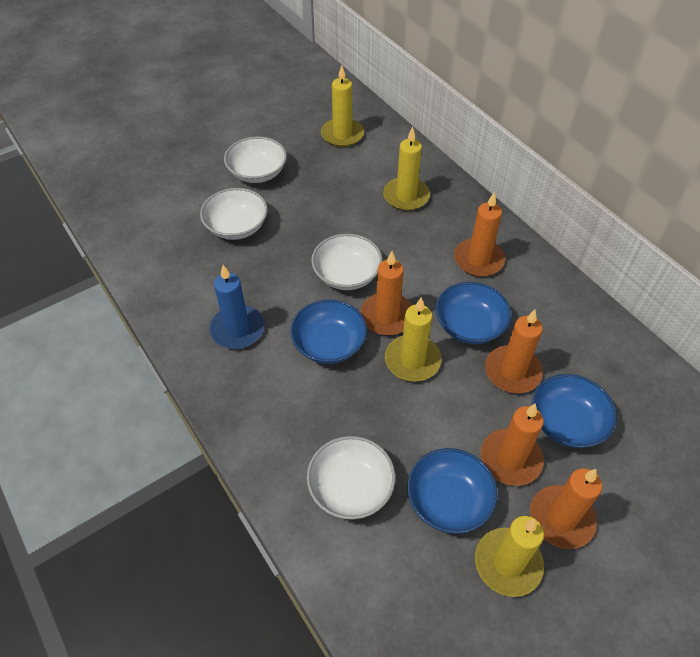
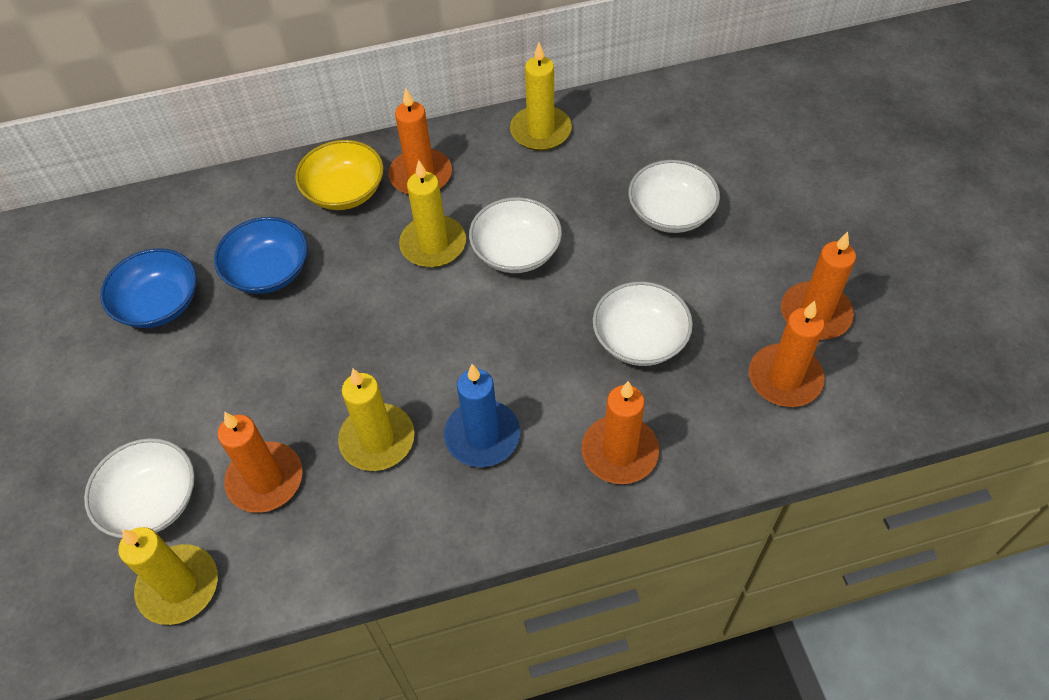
blue bowl: 4 -> 2
yellow bowl: 0 -> 1

